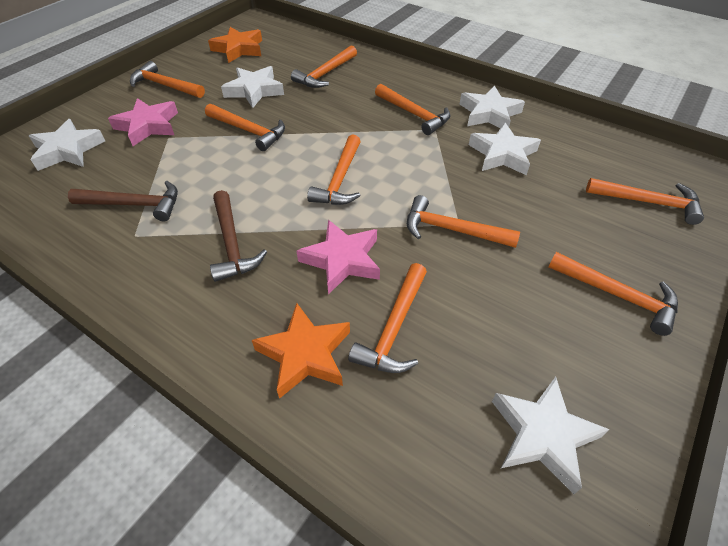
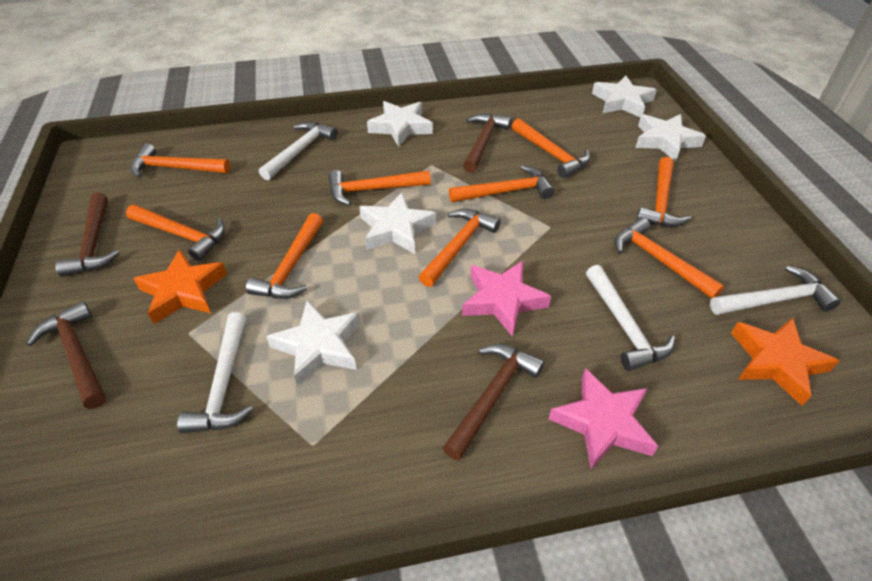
brown hammer: 2 -> 4
white hammer: 0 -> 4

